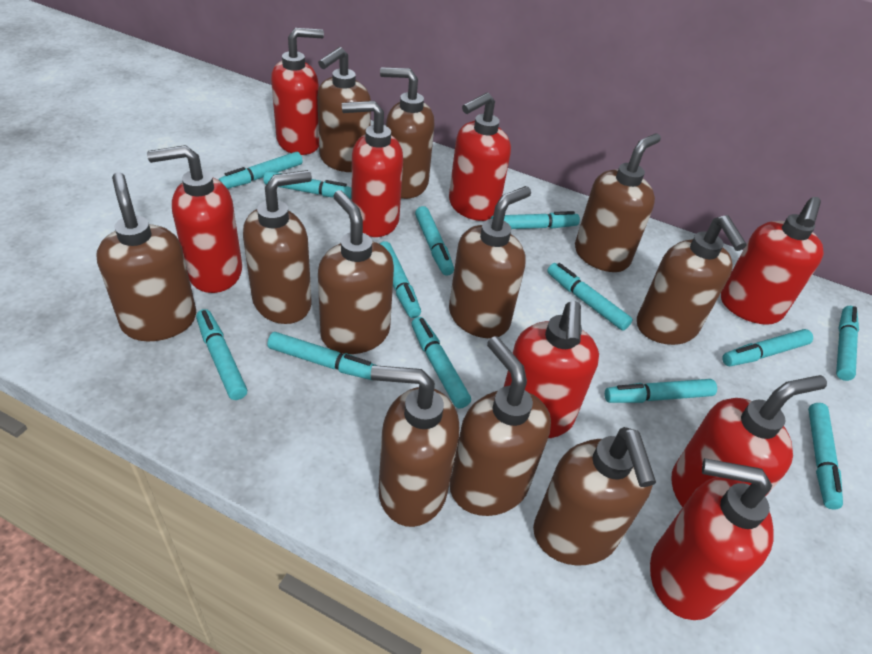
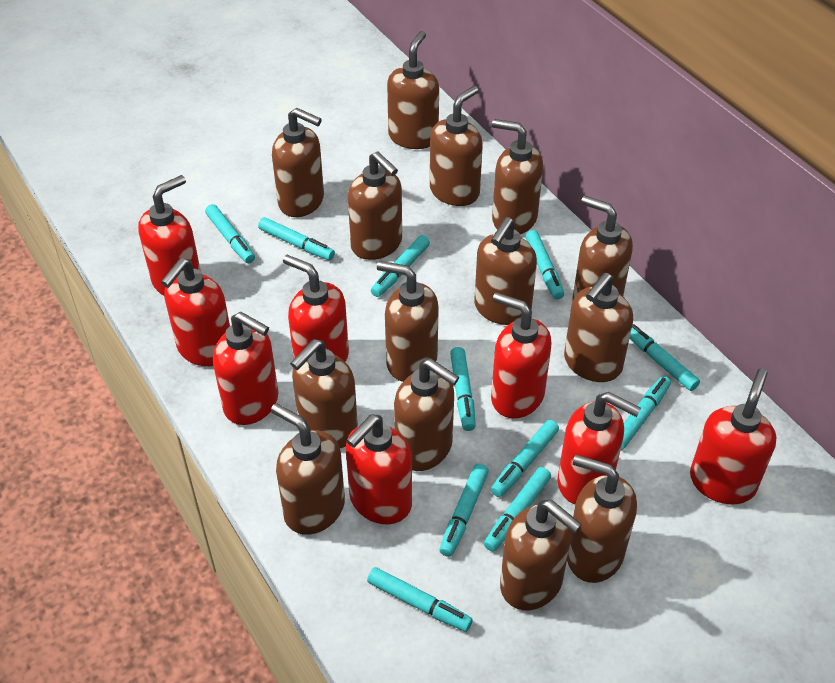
brown soap dispenser: 11 -> 14
turquoise marker: 13 -> 11

